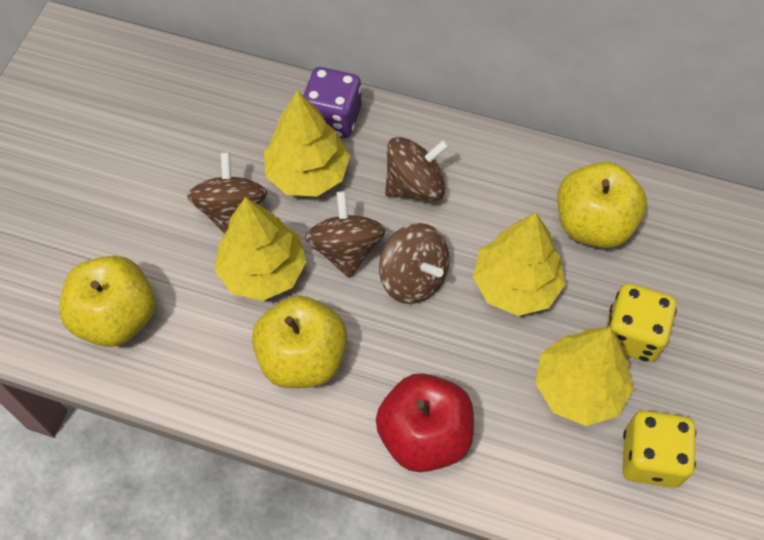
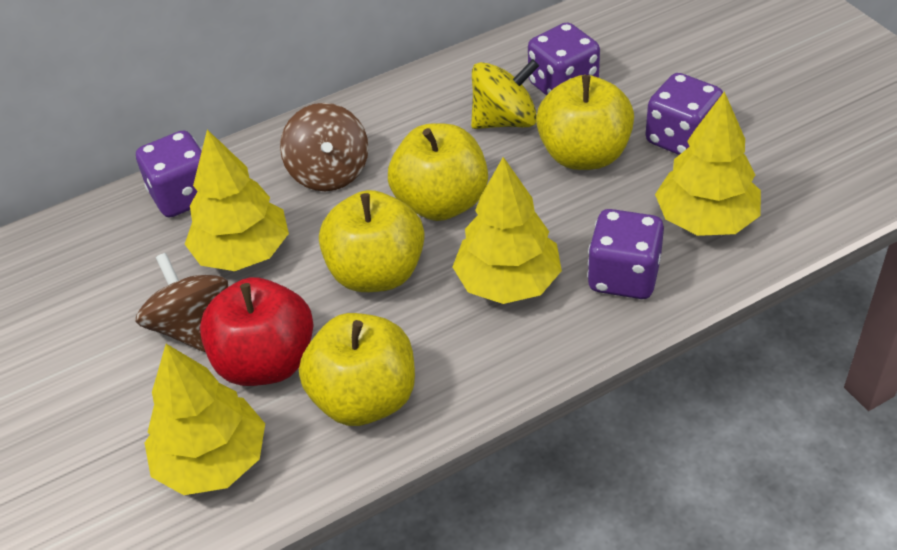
brown spinning top: 4 -> 2
purple dice: 1 -> 4
yellow apple: 3 -> 4
yellow dice: 2 -> 0
yellow spinning top: 0 -> 1

